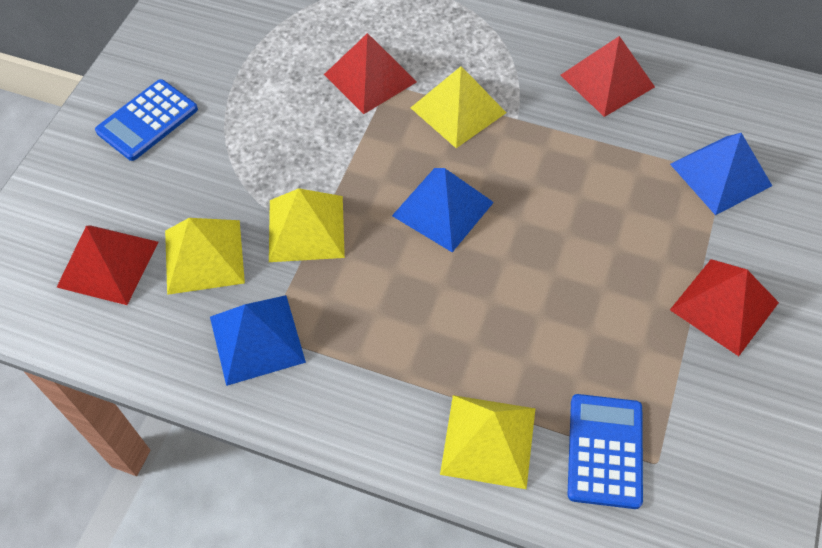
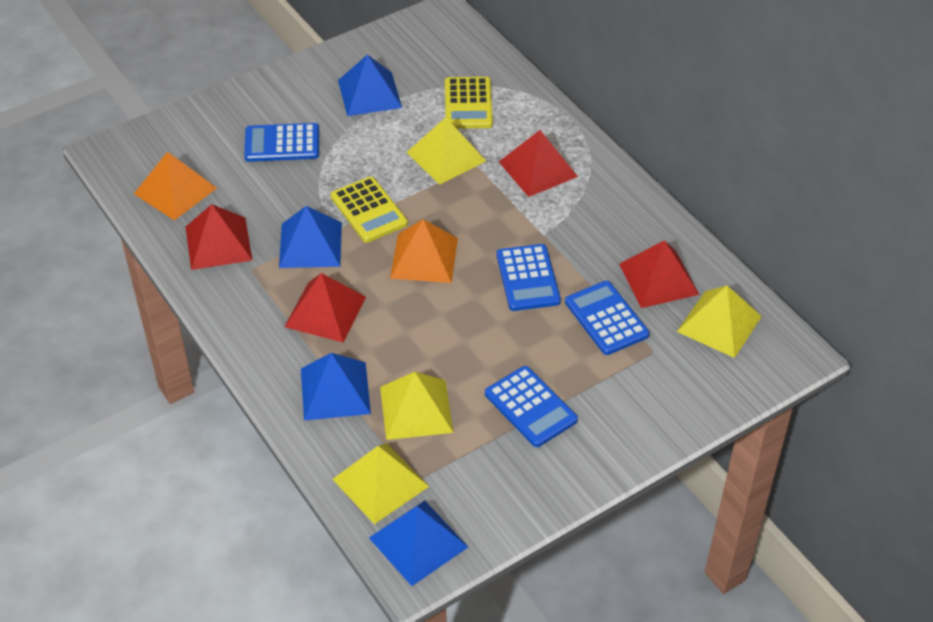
blue calculator: 2 -> 4
blue pyramid: 3 -> 4
orange pyramid: 0 -> 2
yellow calculator: 0 -> 2

